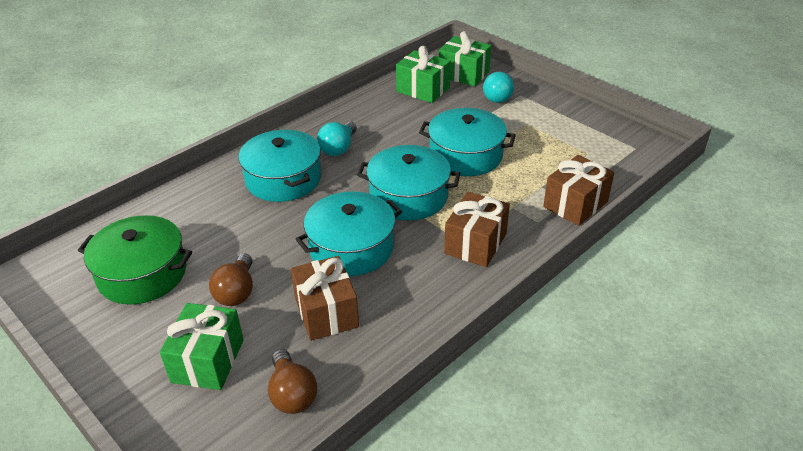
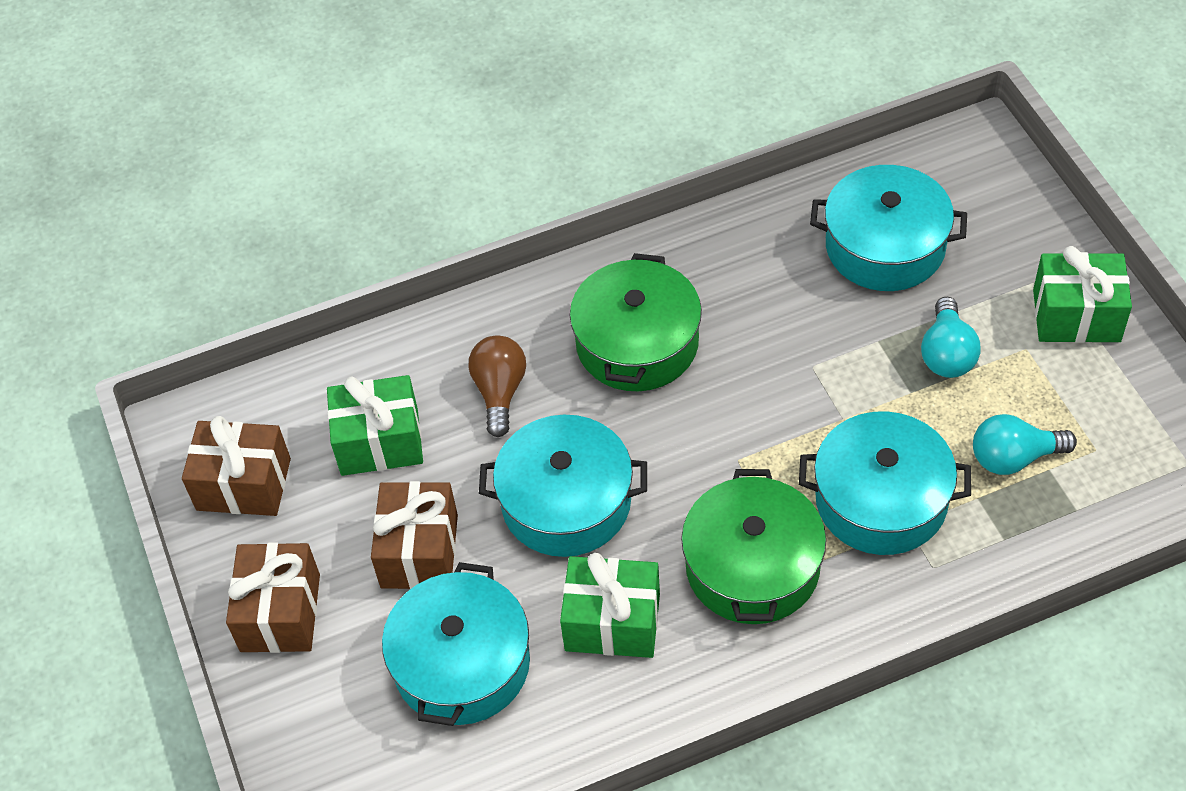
brown light bulb: 2 -> 1
green pot: 1 -> 2

